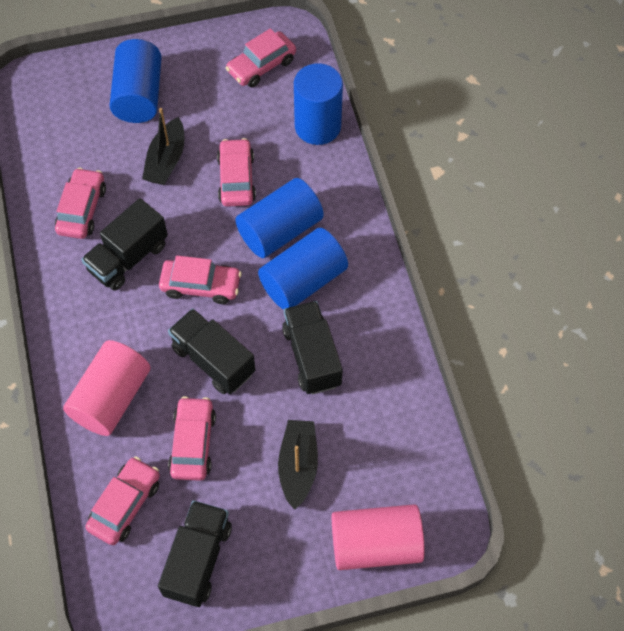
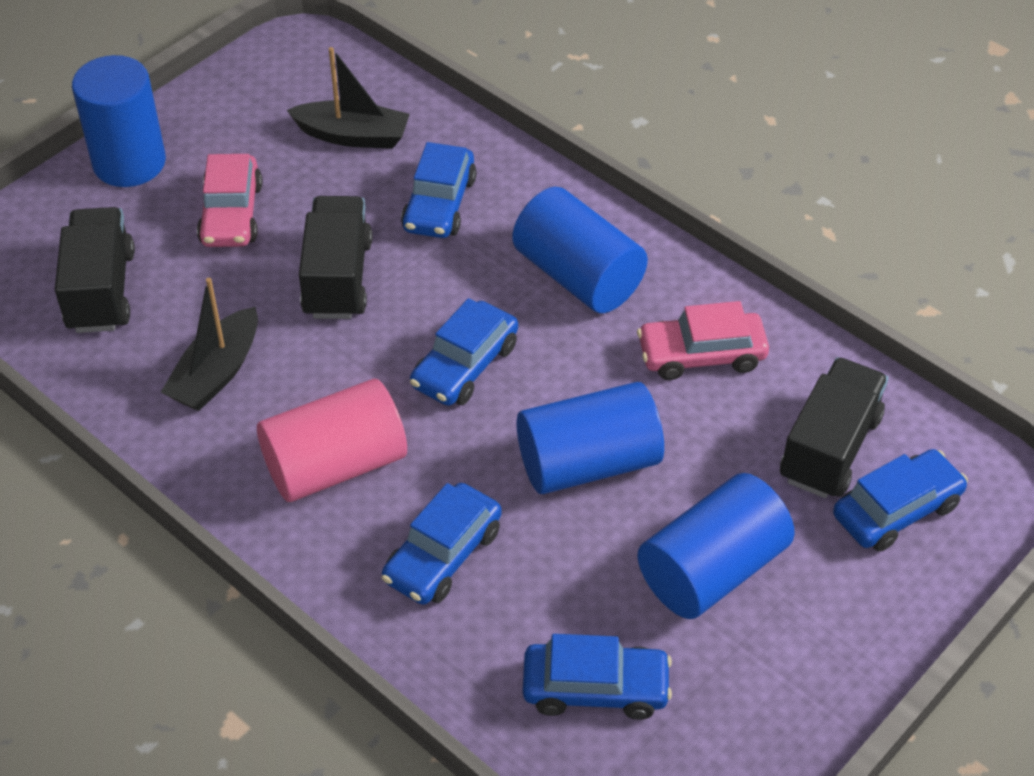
black truck: 4 -> 3
blue car: 0 -> 5
pink car: 6 -> 2
pink cylinder: 2 -> 1

